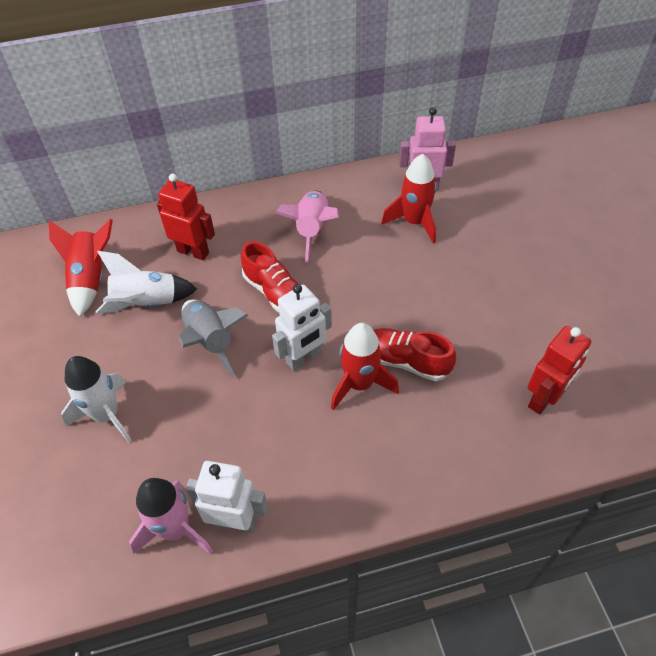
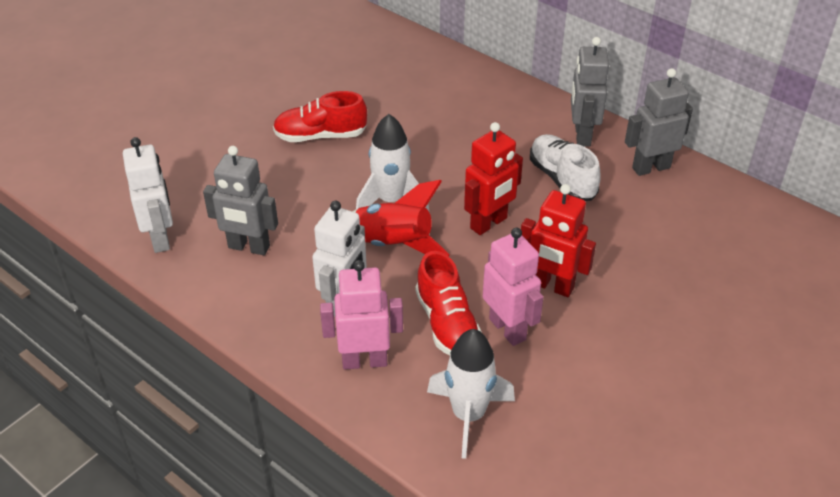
grey robot: 0 -> 3
grey rocket: 1 -> 0
pink robot: 1 -> 2
pink rocket: 2 -> 0
red rocket: 3 -> 1
white shoe: 0 -> 1

